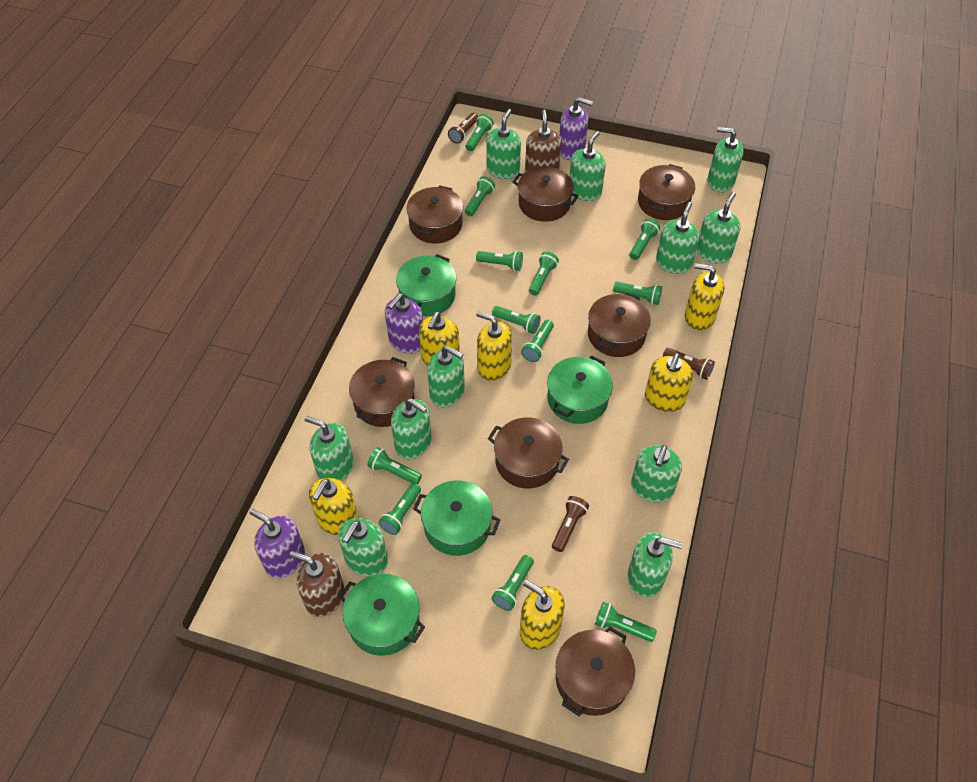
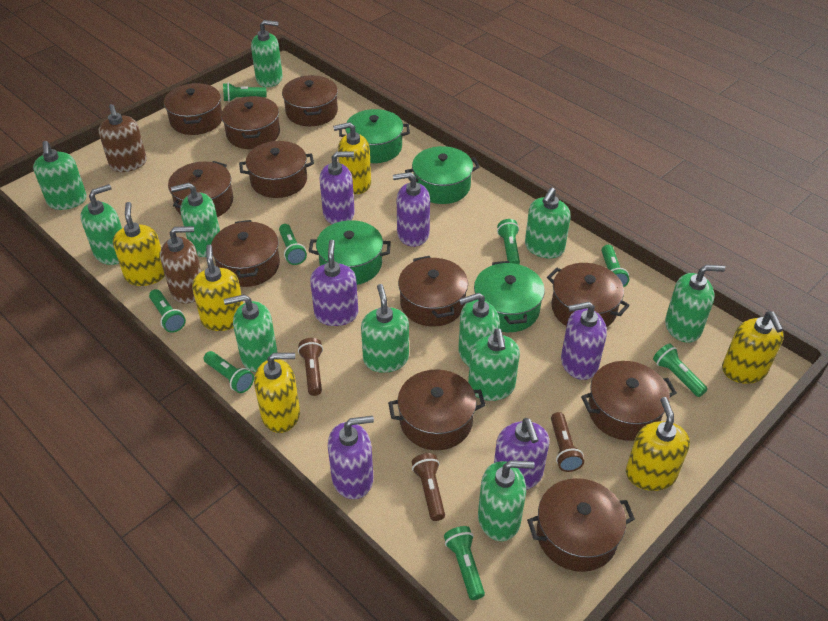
brown pot: 7 -> 11
green flashlight: 12 -> 8
purple soap dispenser: 3 -> 6

